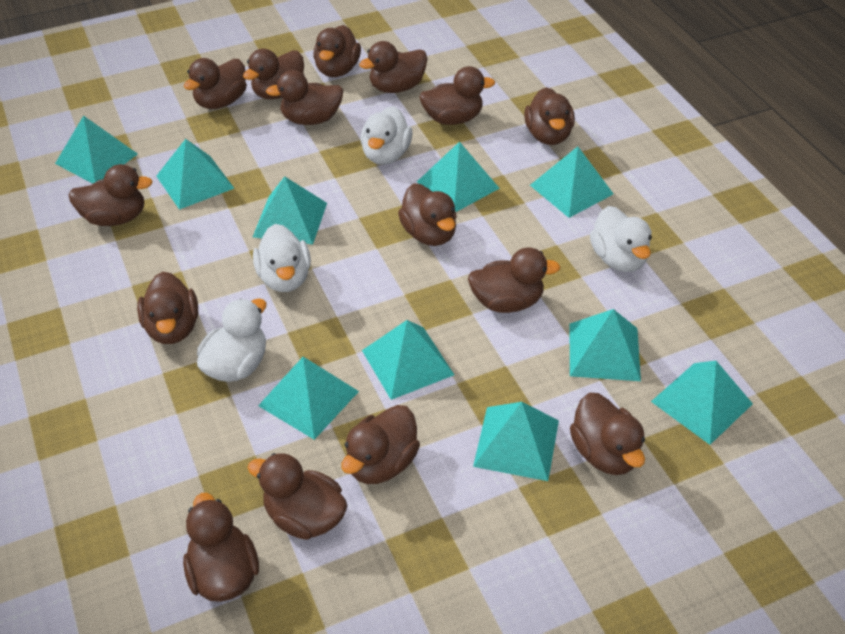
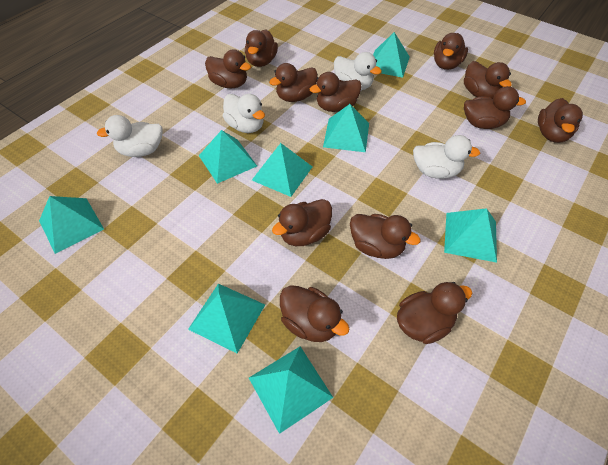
brown duck: 15 -> 12
turquoise pyramid: 10 -> 8

